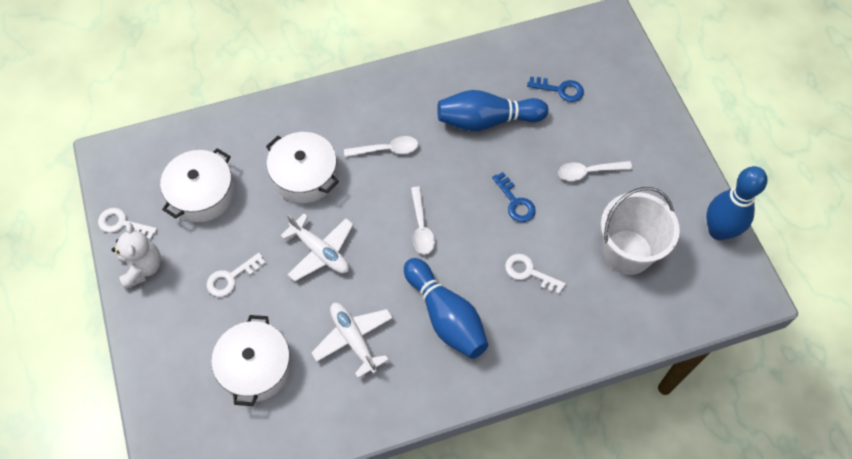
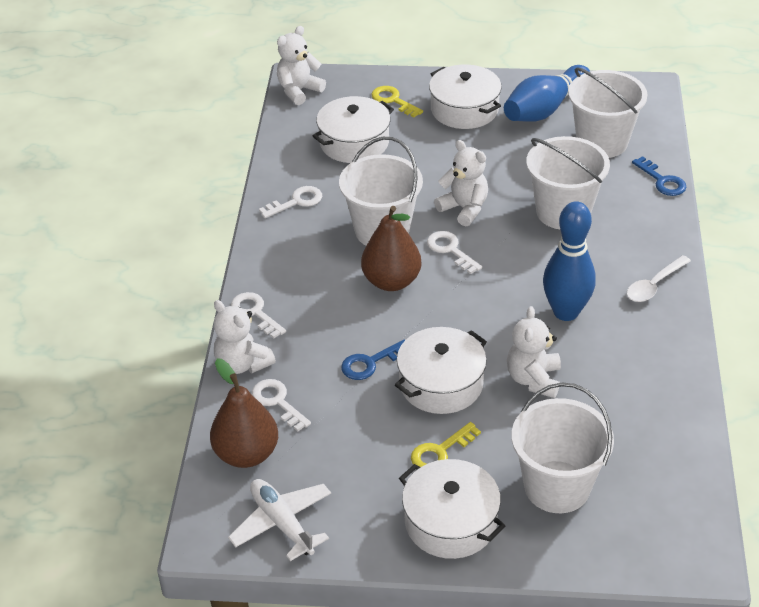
blue bowling pin: 3 -> 2
brown pear: 0 -> 2
white bucket: 1 -> 4
white key: 3 -> 4
white plane: 2 -> 1
white pot: 3 -> 4
white spoon: 3 -> 1
white teddy bear: 1 -> 4
yellow key: 0 -> 2

